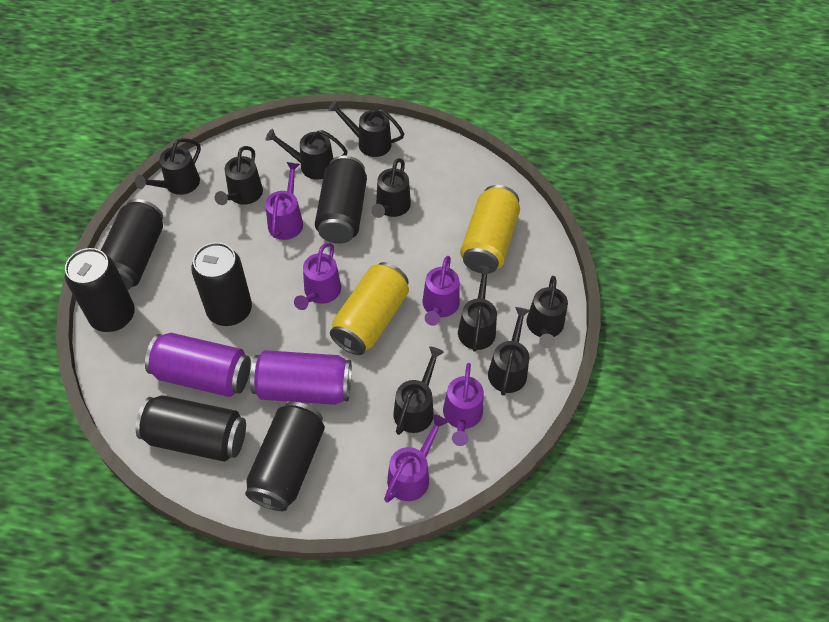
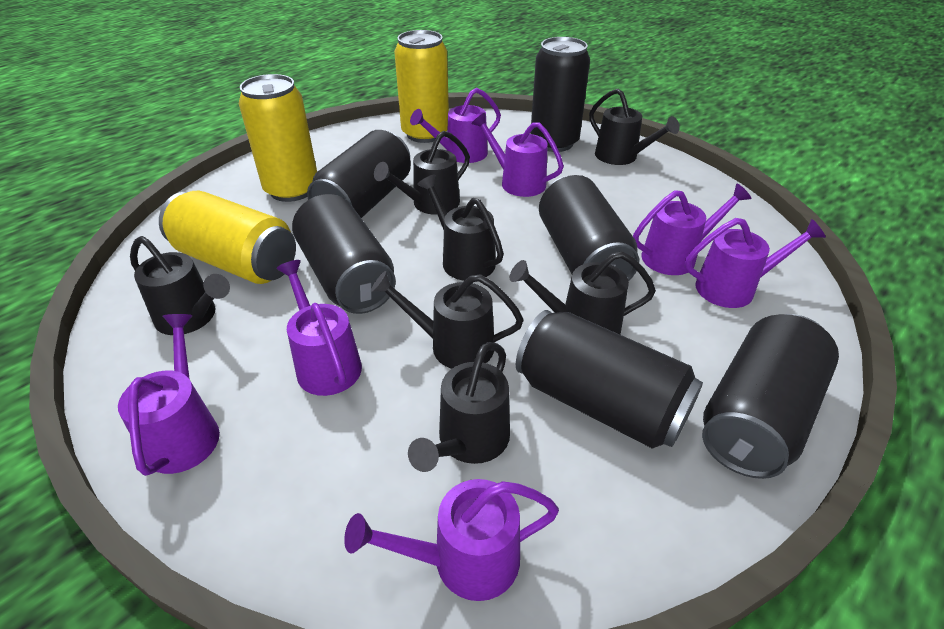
black watering can: 9 -> 7
purple can: 2 -> 0
purple watering can: 5 -> 7
yellow can: 2 -> 3

